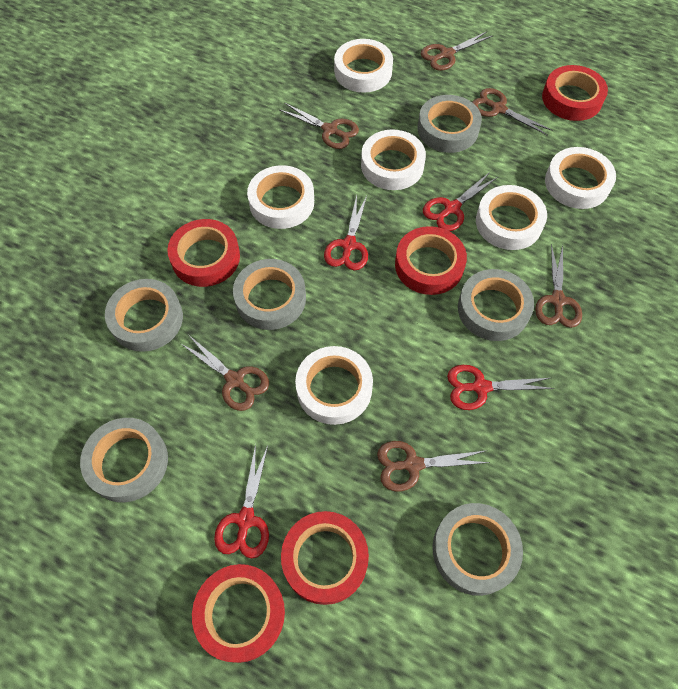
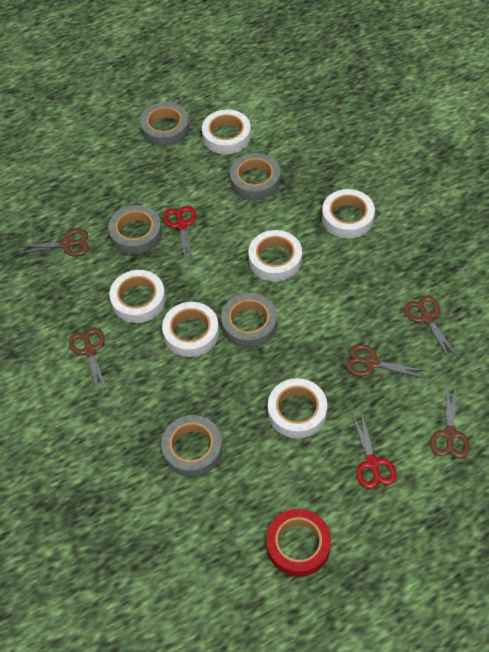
brown scissors: 6 -> 5
grey tape: 6 -> 5
red scissors: 4 -> 2
red tape: 5 -> 1

